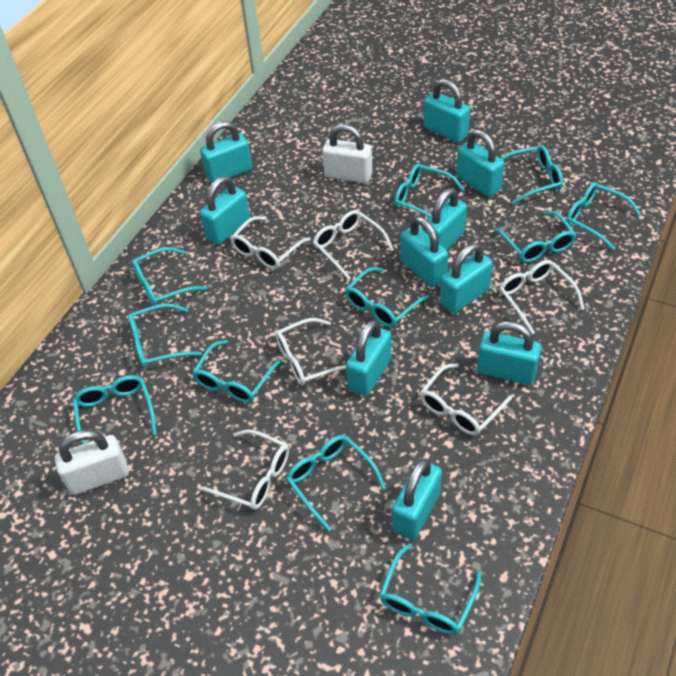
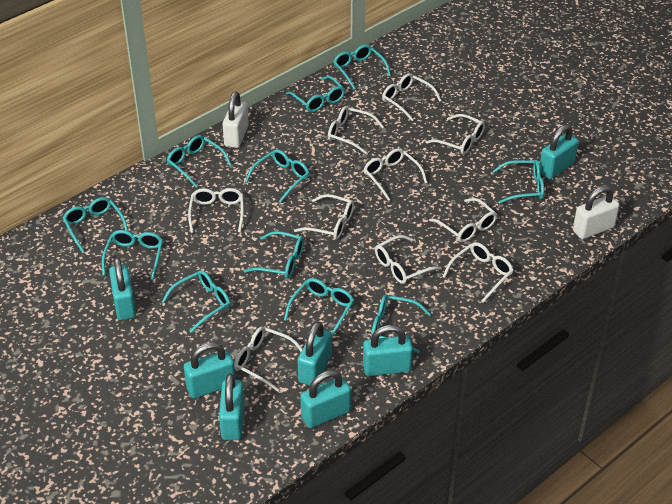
turquoise padlock: 10 -> 7
white glasses: 6 -> 10

